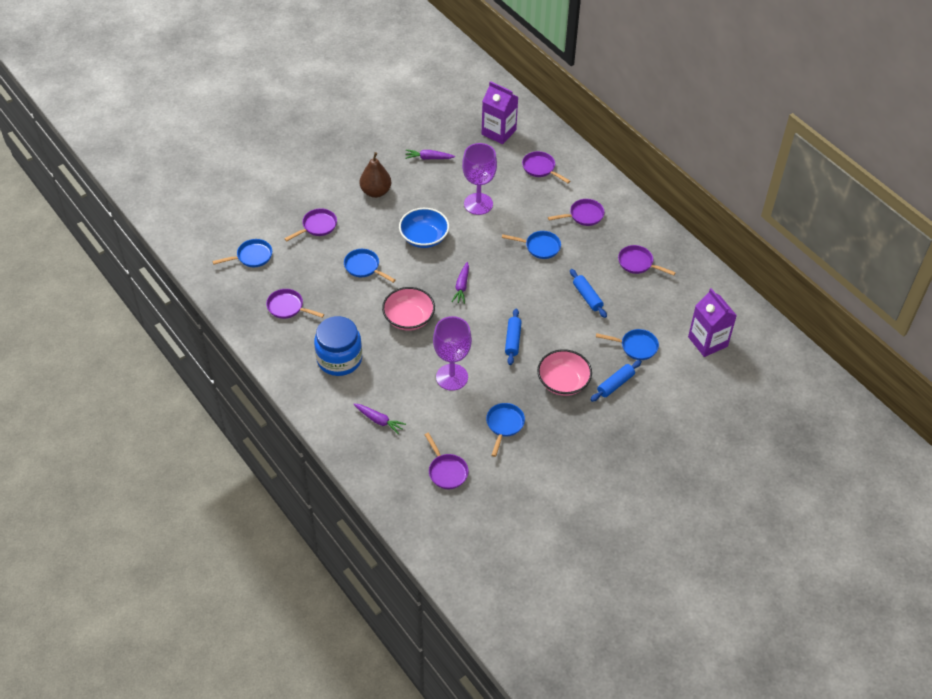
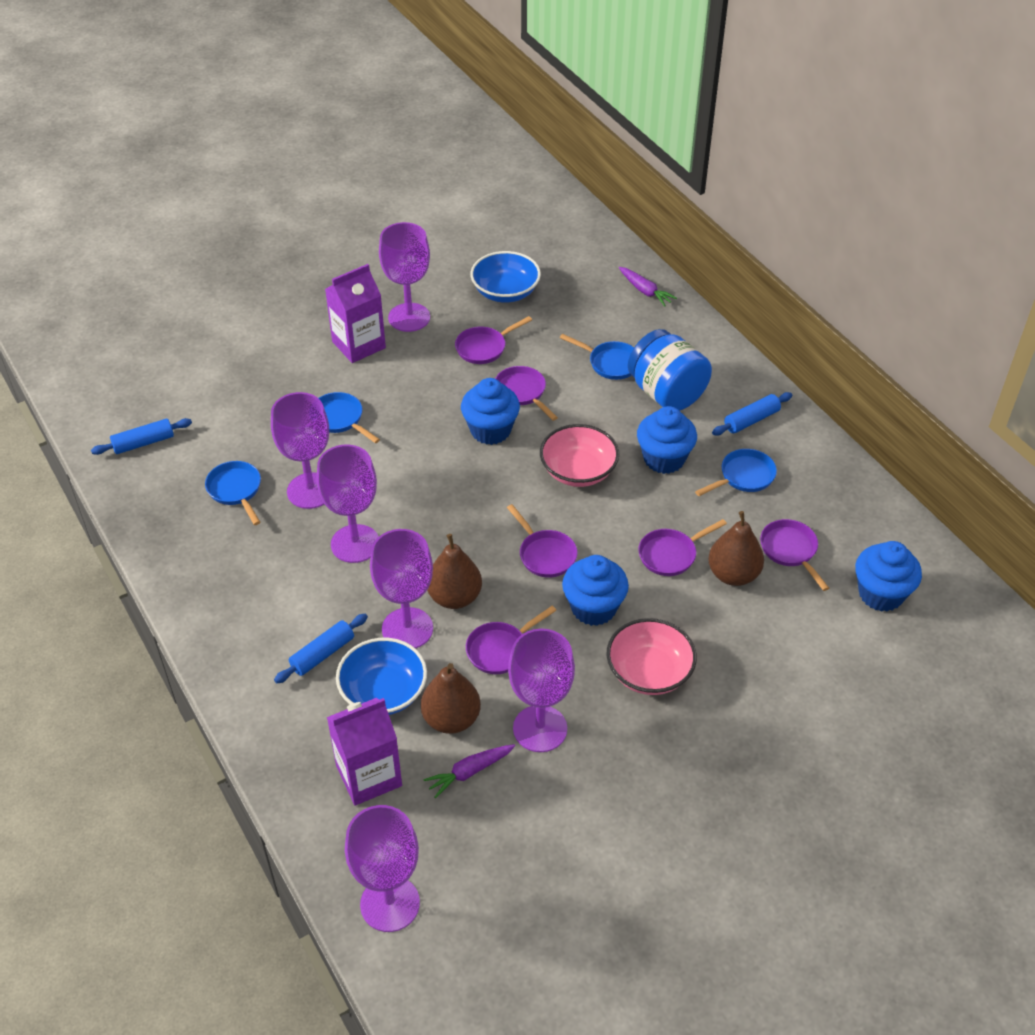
blue bowl: 1 -> 2
blue cupcake: 0 -> 4
blue pan: 5 -> 4
brown pear: 1 -> 3
purple carrot: 3 -> 2
purple goblet: 2 -> 6

